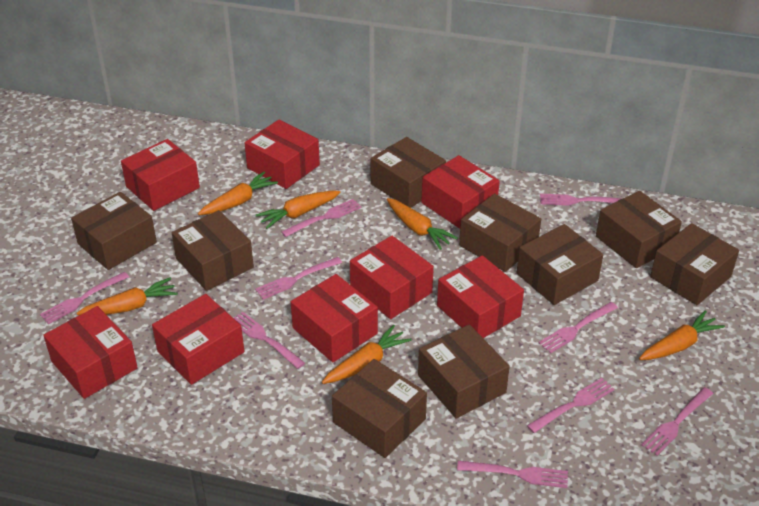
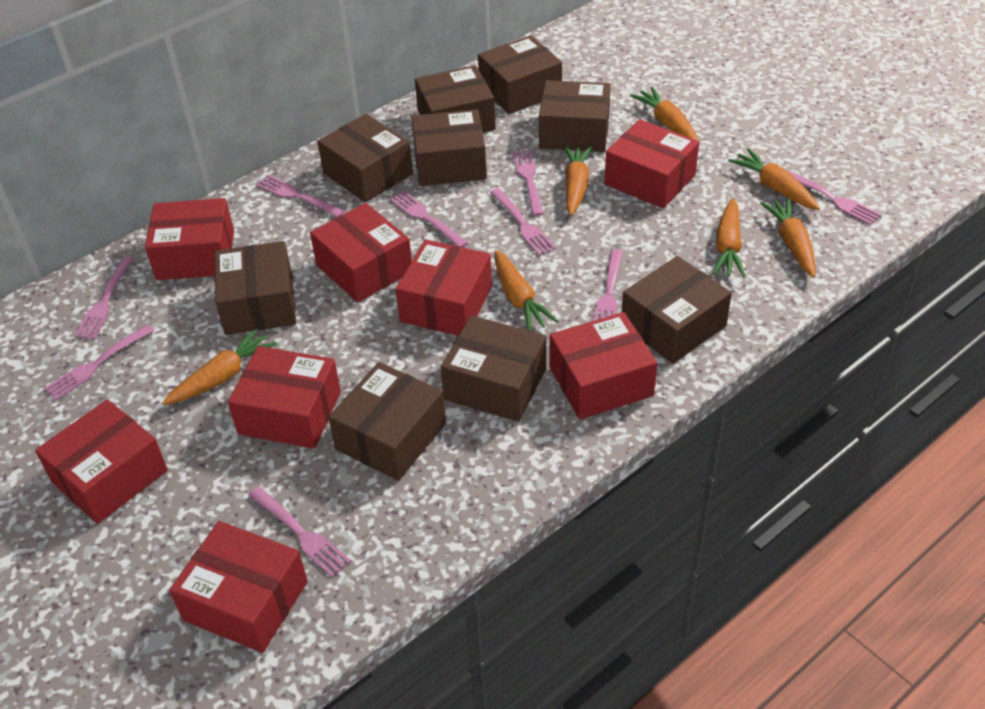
orange carrot: 6 -> 7

